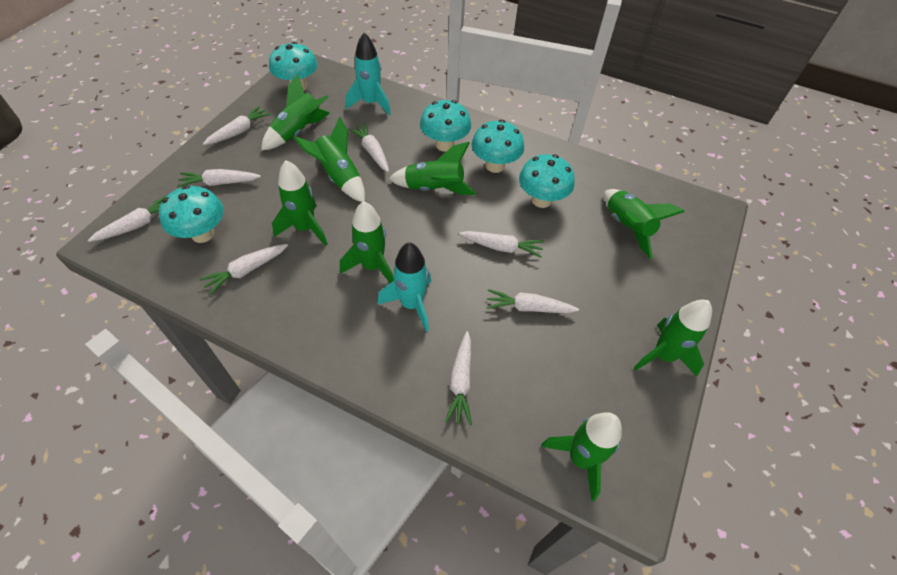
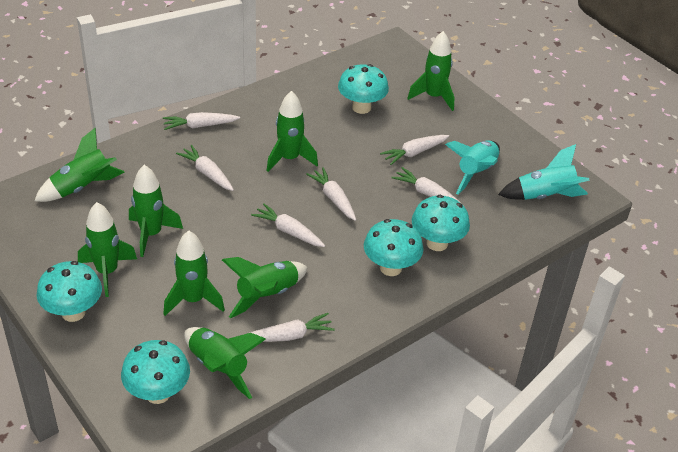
white carrot: 8 -> 7

